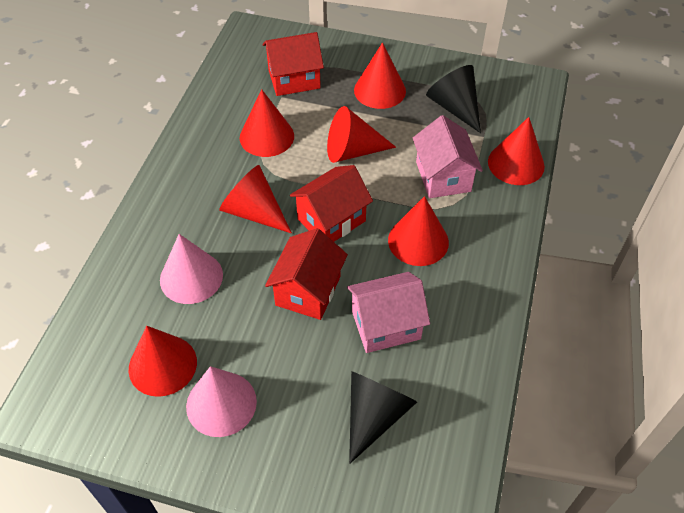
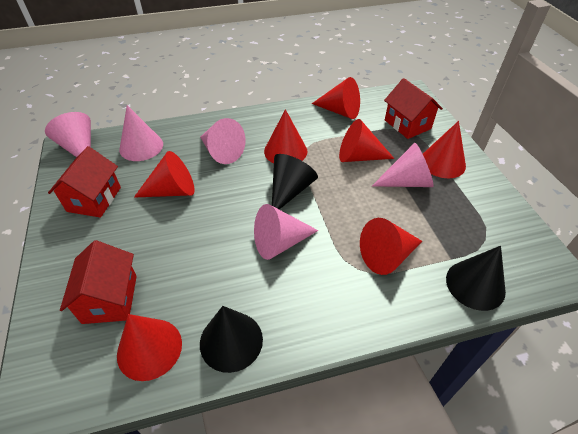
black cone: 2 -> 3
pink cone: 2 -> 5
pink house: 2 -> 0

